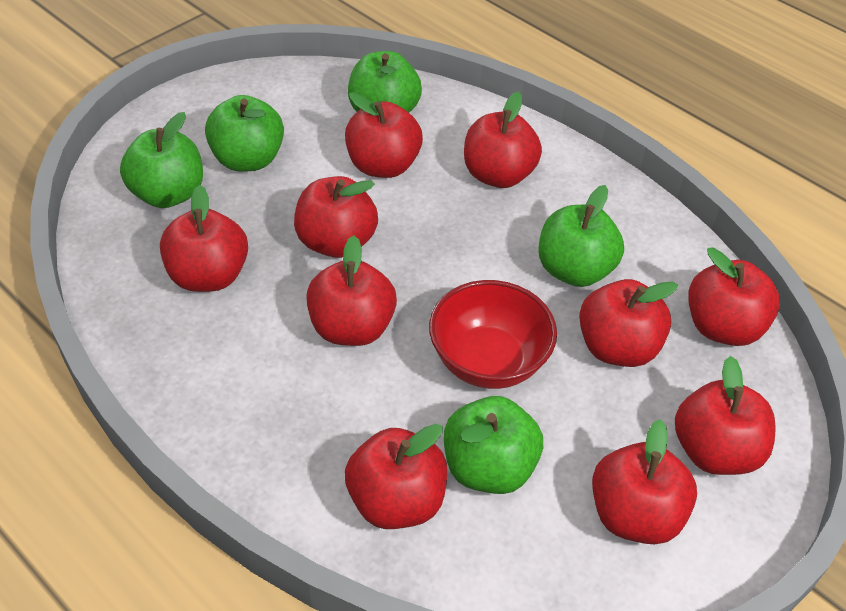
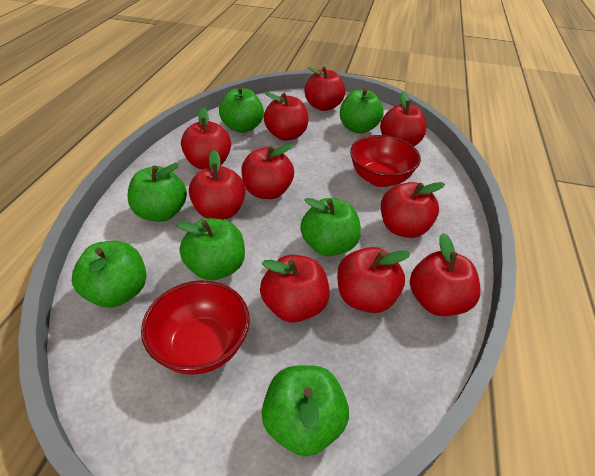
green apple: 5 -> 7
red bowl: 1 -> 2

